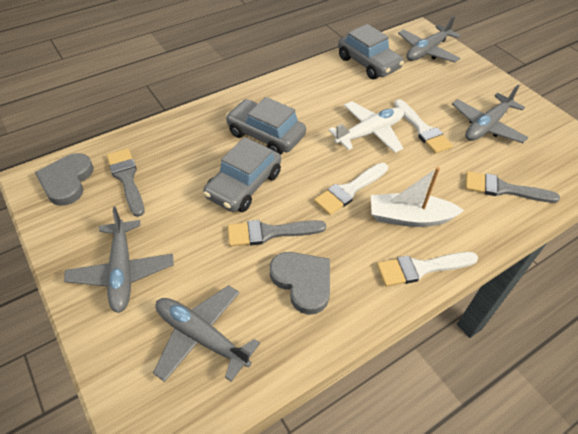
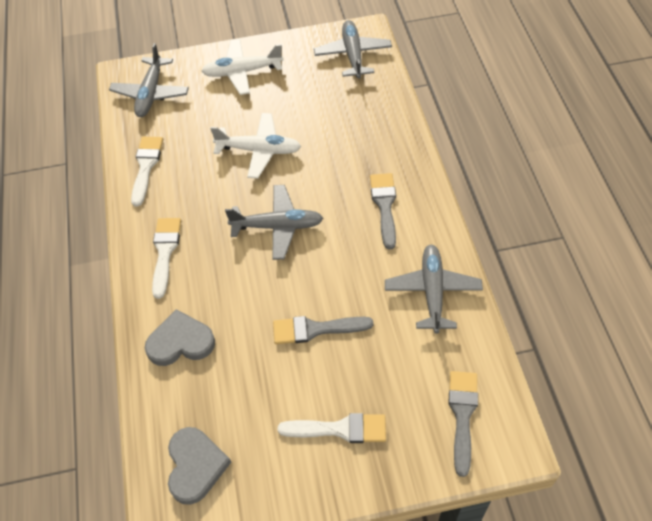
grey car: 3 -> 0
white boat: 1 -> 0
white plane: 1 -> 2

